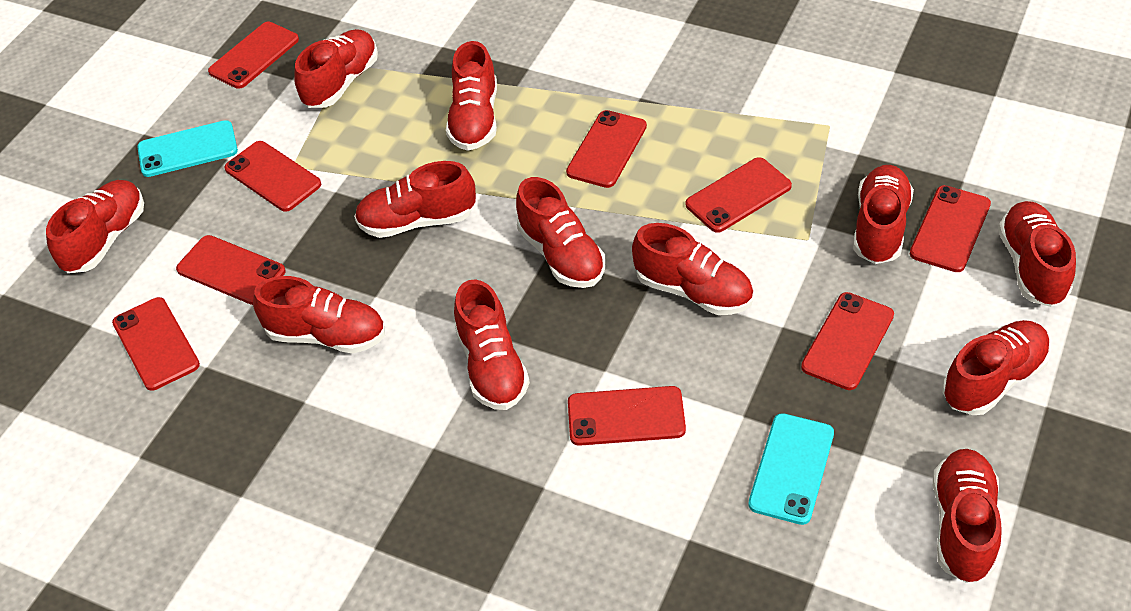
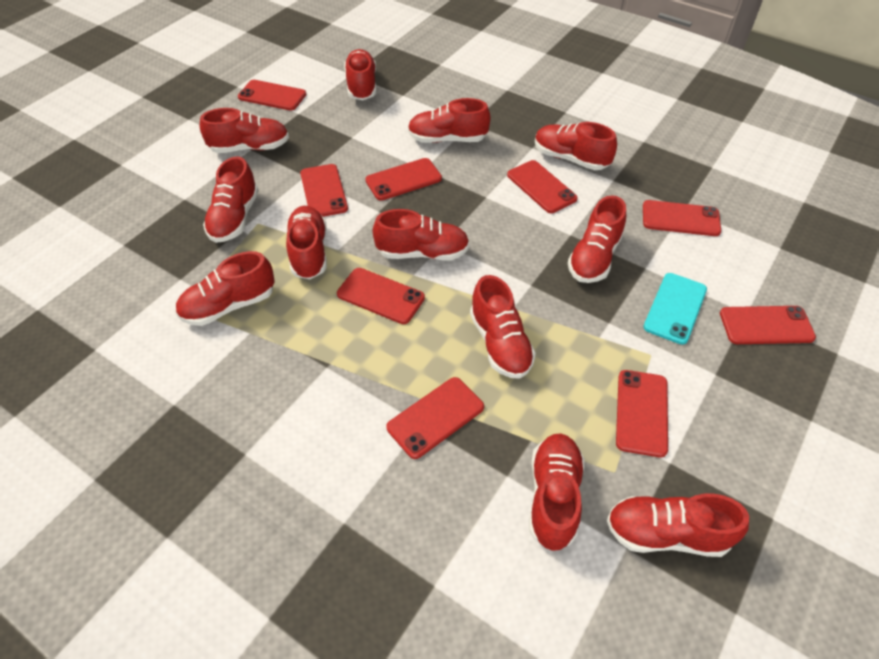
turquoise phone: 2 -> 1

